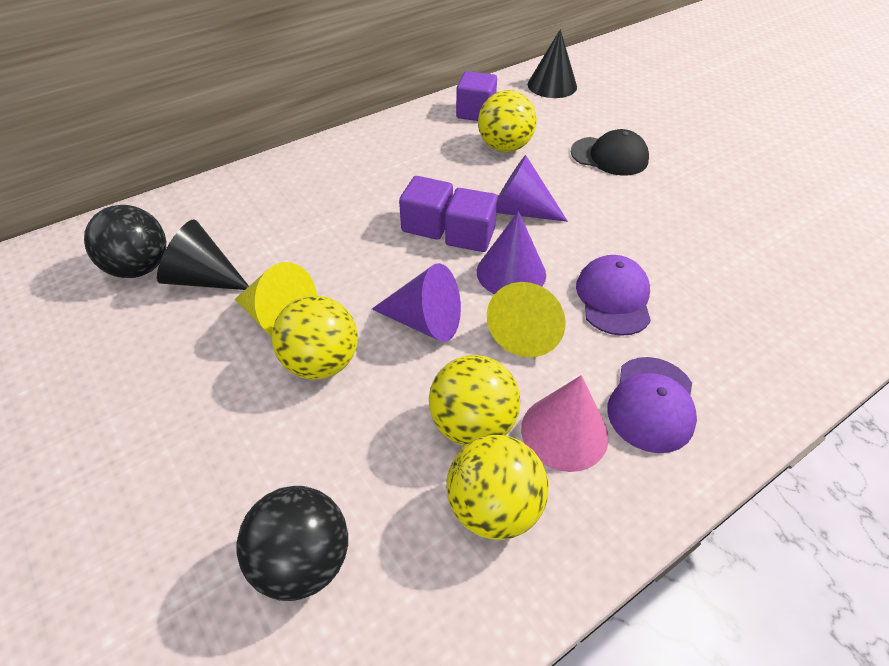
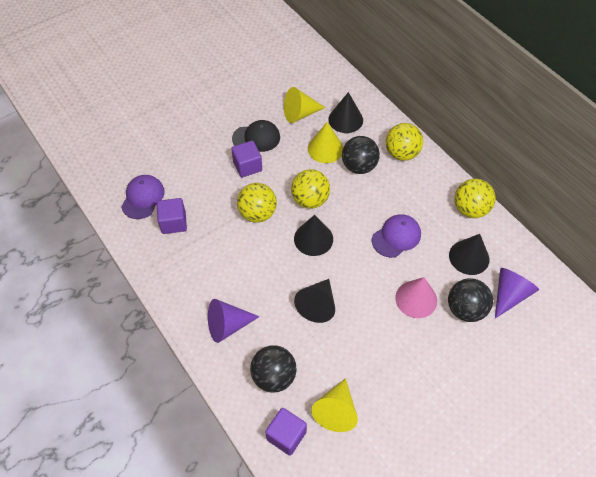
black ball: 2 -> 3
black cone: 2 -> 4
purple cone: 3 -> 2
yellow cone: 2 -> 3

